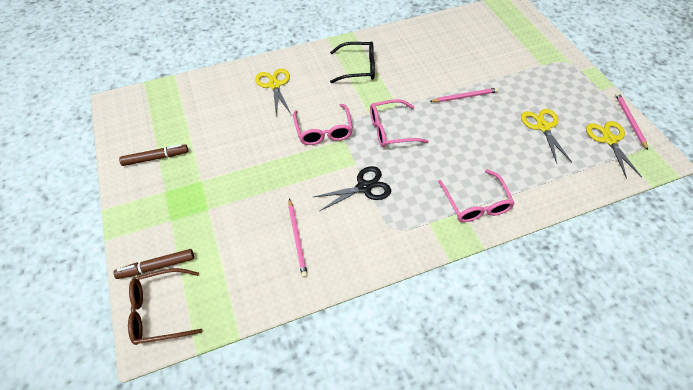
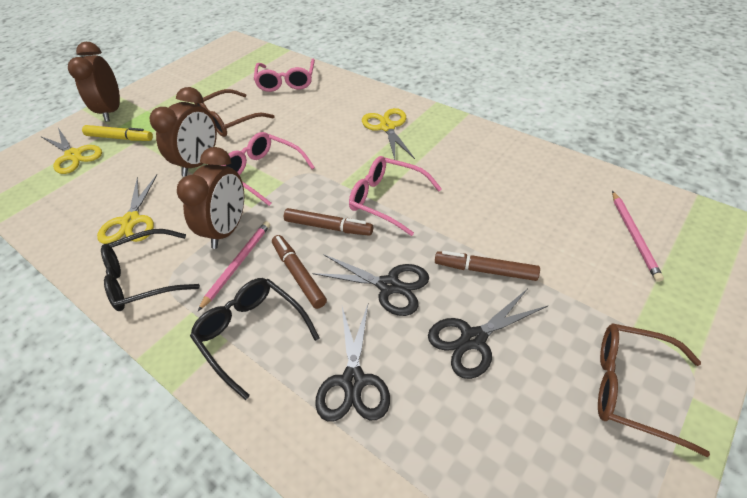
black glasses: 1 -> 2
black scissors: 1 -> 3
brown clock: 0 -> 3
brown glasses: 1 -> 2
brown marker: 2 -> 3
pink pencil: 3 -> 2
yellow marker: 0 -> 1

